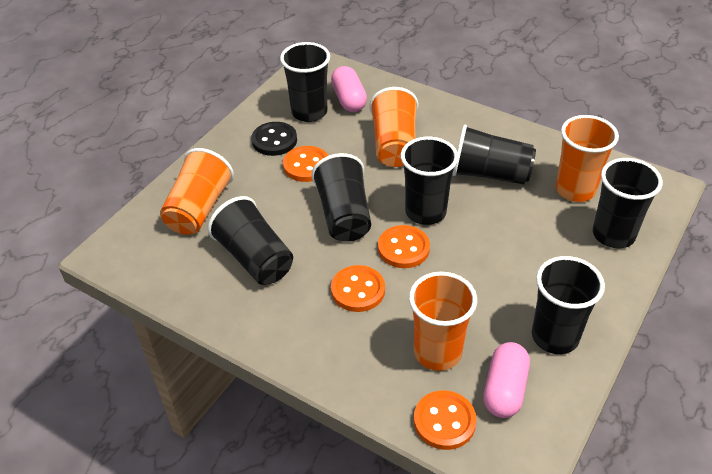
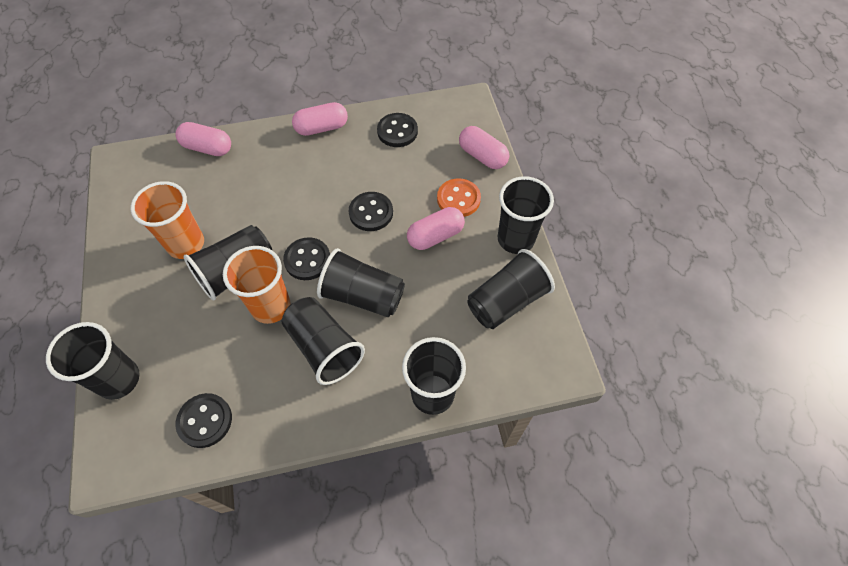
black button: 1 -> 4
orange button: 4 -> 1
orange cup: 4 -> 2
pink capsule: 2 -> 4

